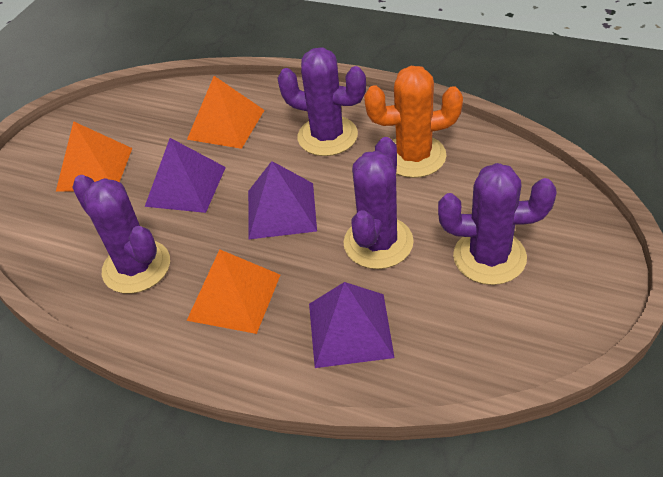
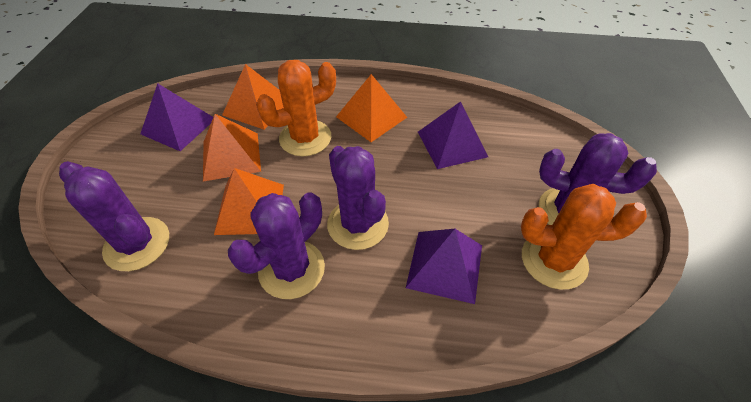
orange cactus: 1 -> 2
orange pyramid: 3 -> 4

